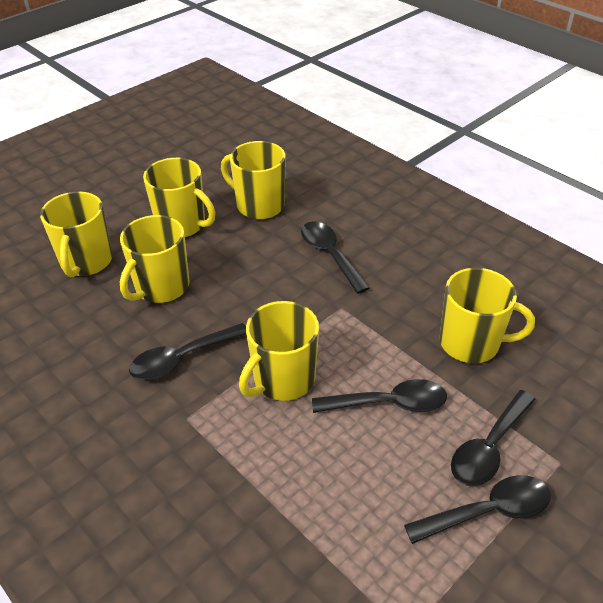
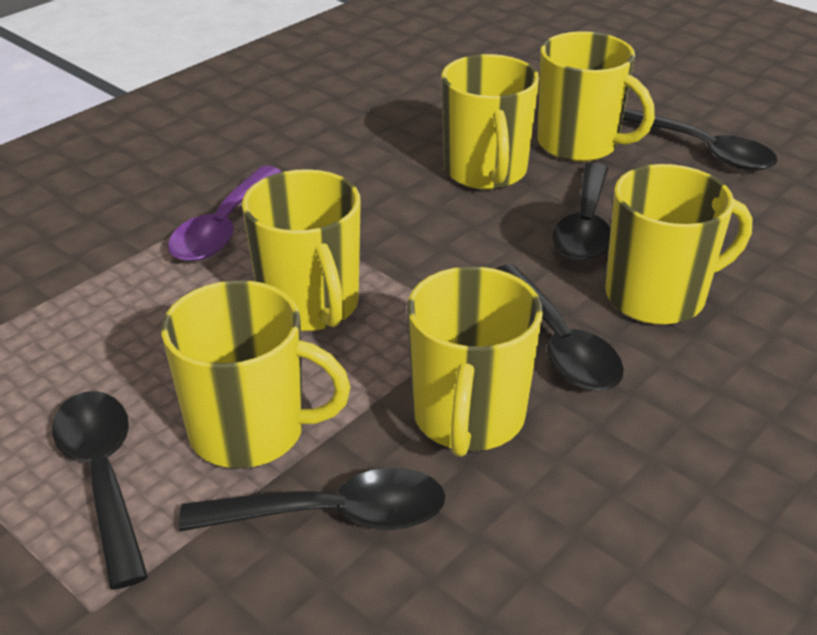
purple spoon: 0 -> 1

